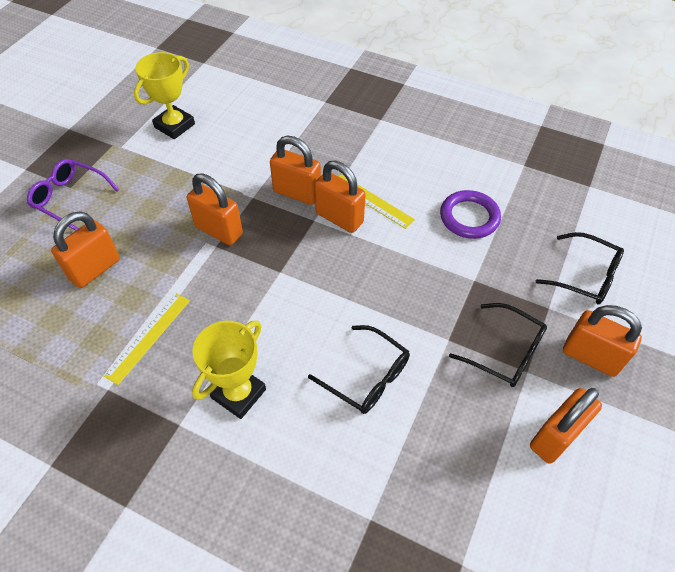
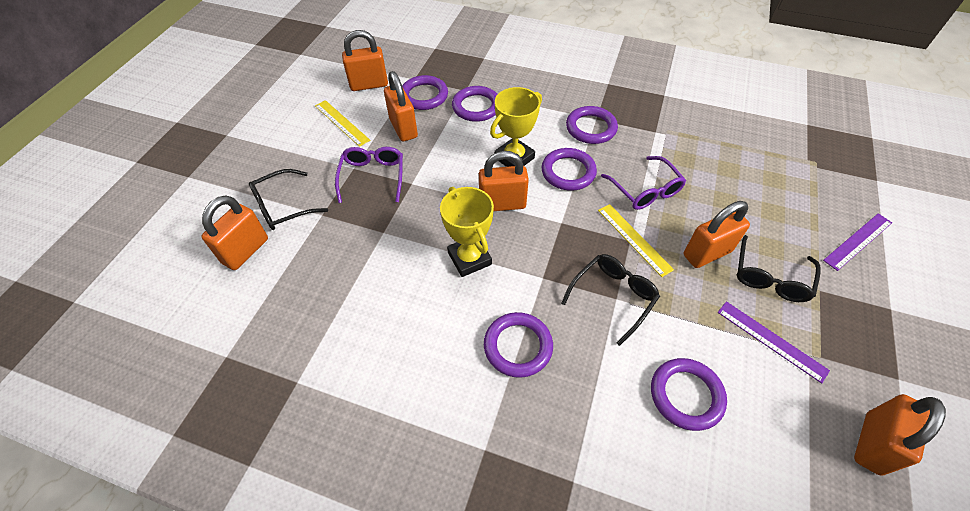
purple glasses: 1 -> 2
purple ring: 1 -> 6
purple ruler: 0 -> 2

